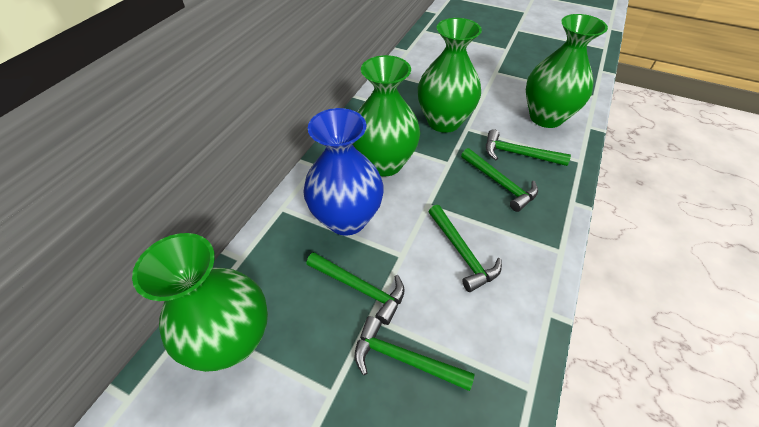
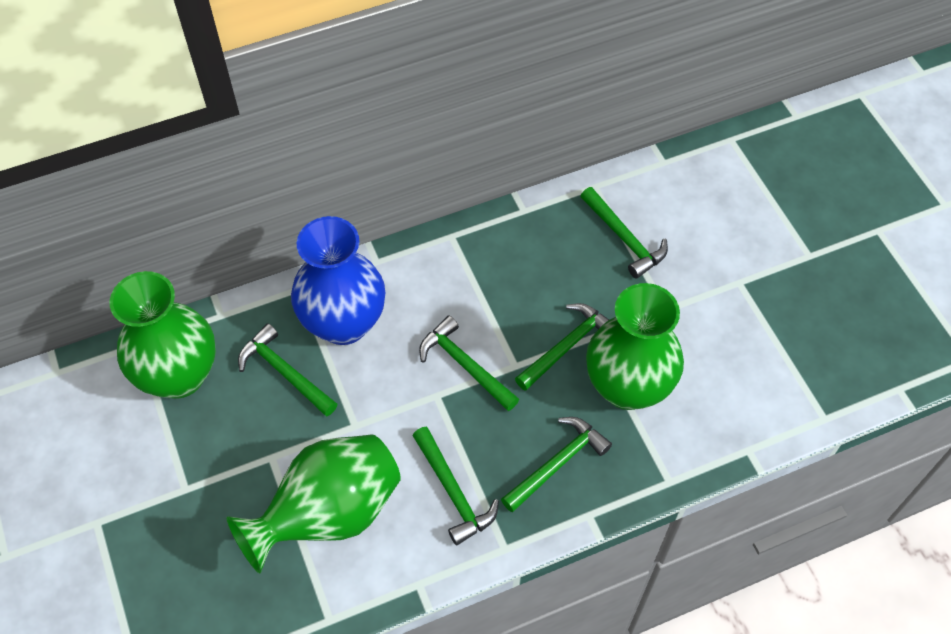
green hammer: 5 -> 6
green vase: 4 -> 3

